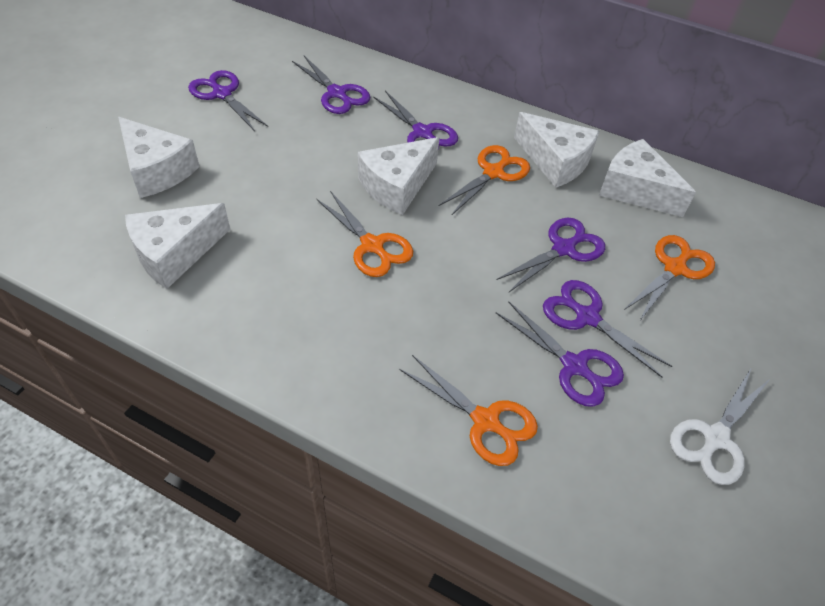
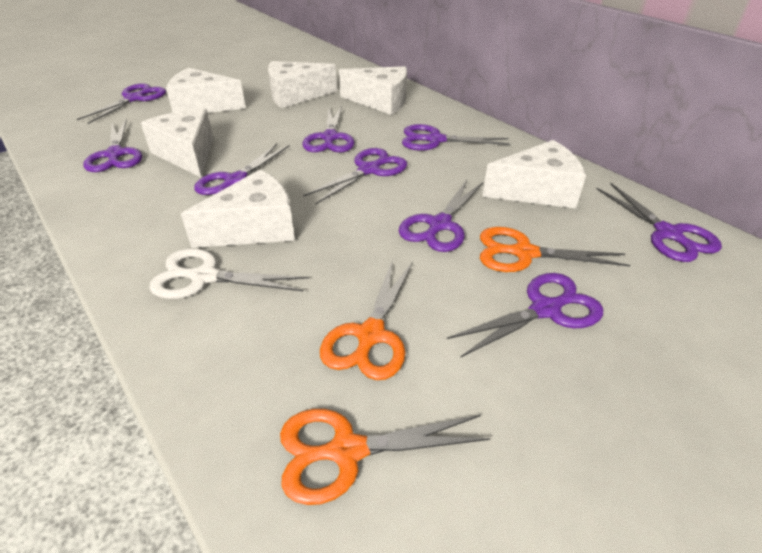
orange scissors: 4 -> 3
purple scissors: 6 -> 9
white cheese: 5 -> 6

